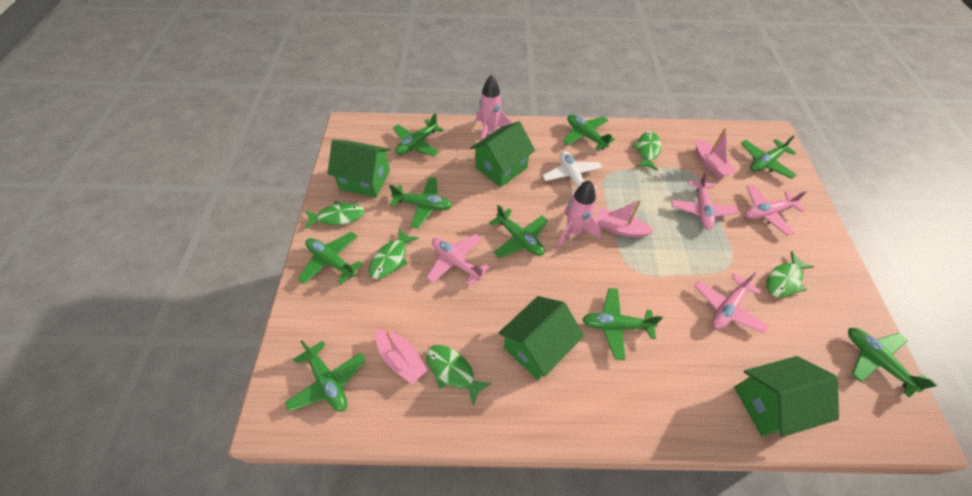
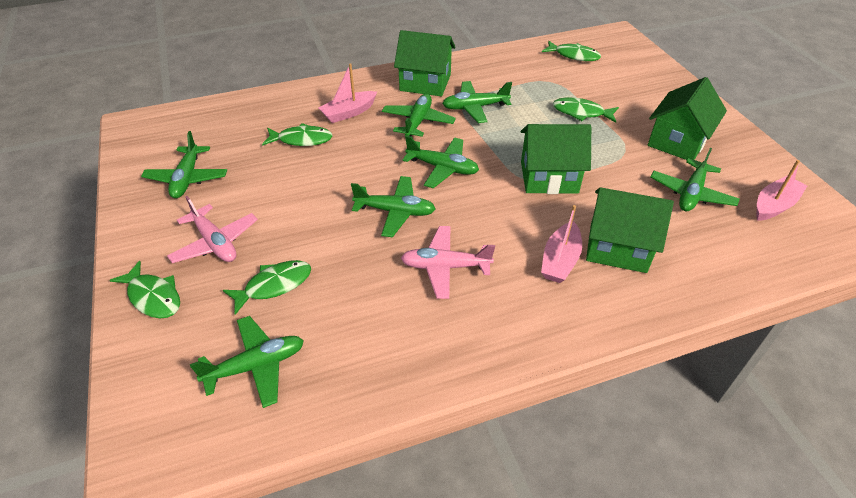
green plane: 9 -> 7
pink plane: 4 -> 2
pink rocket: 2 -> 0
white plane: 1 -> 0

